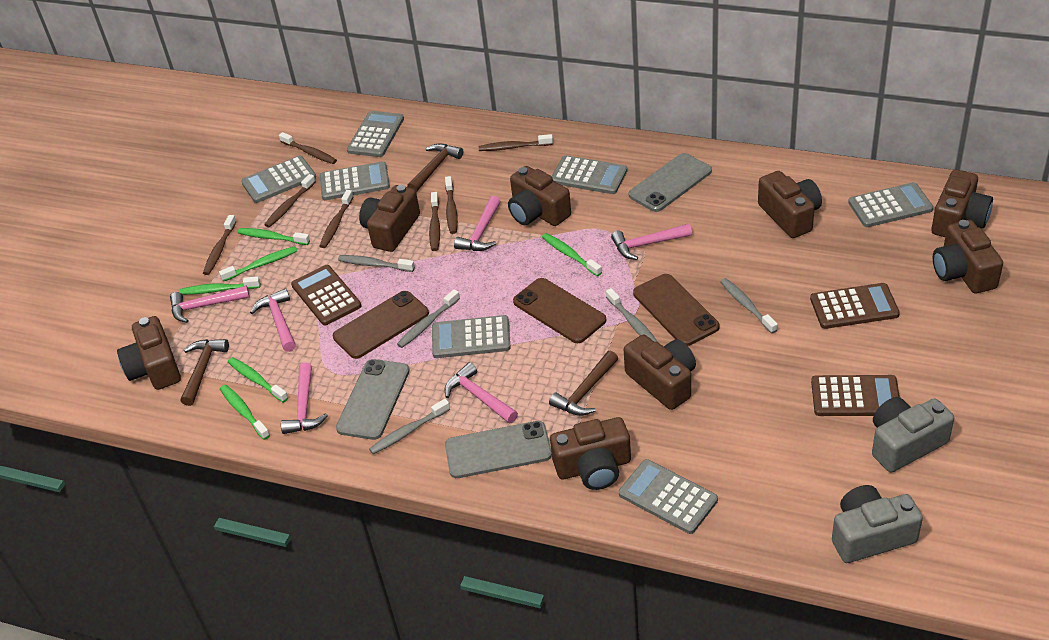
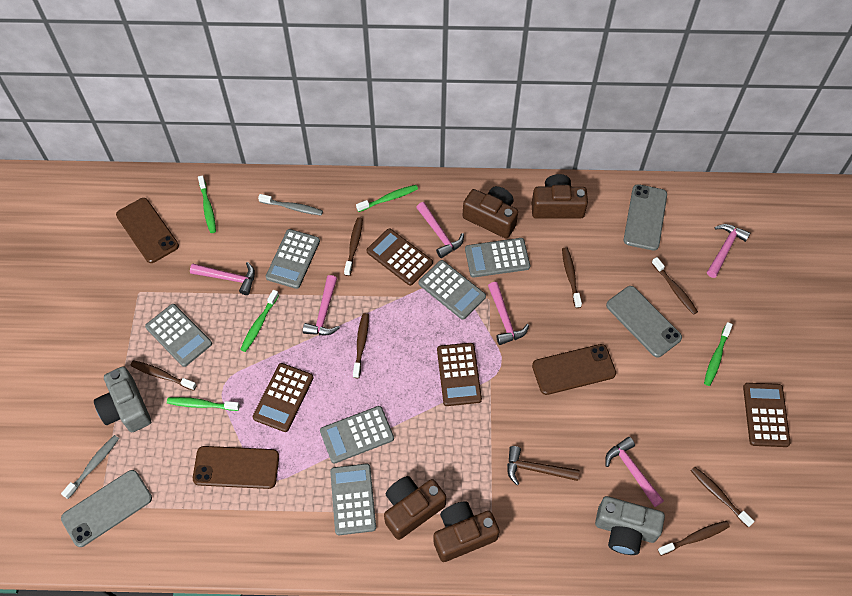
brown calculator: 3 -> 4
brown camera: 8 -> 4
brown hammer: 3 -> 1
green toothbrush: 6 -> 5
grey calculator: 7 -> 6
grey toothbrush: 5 -> 2

